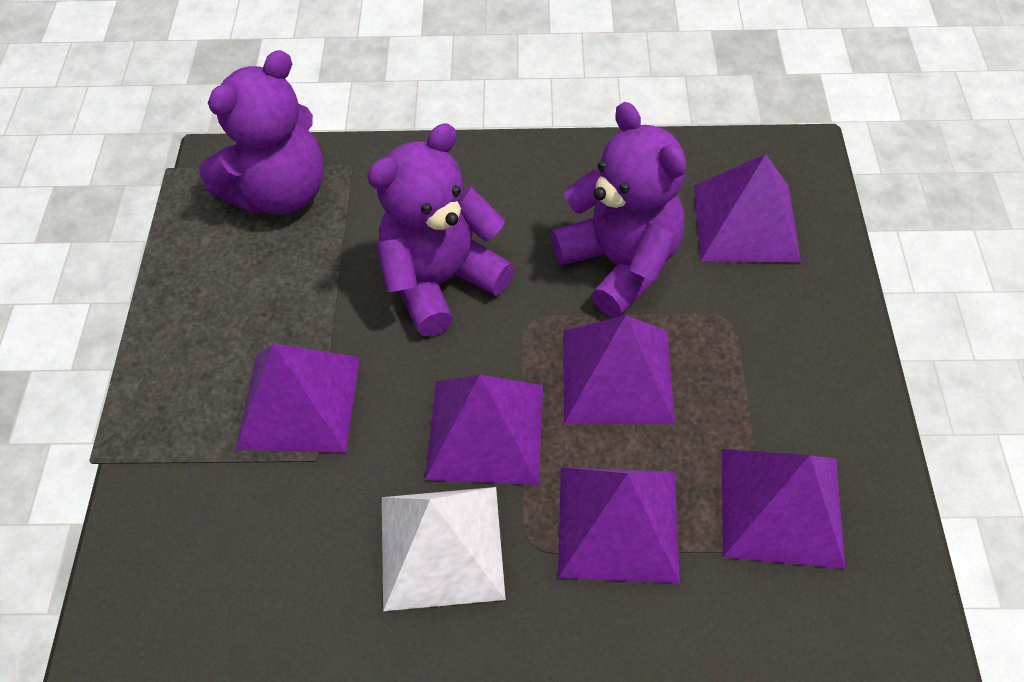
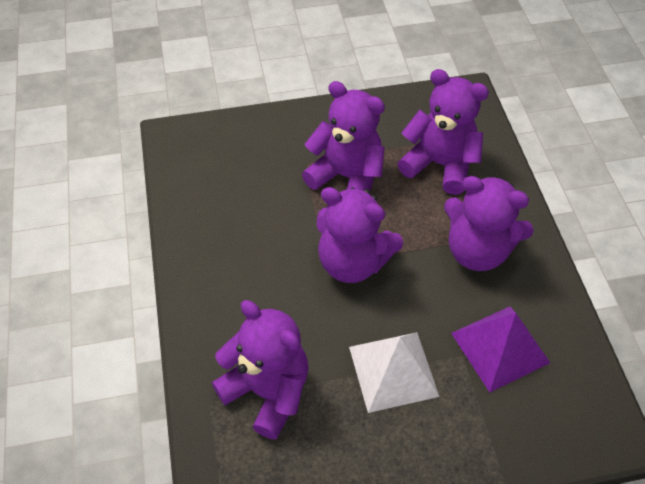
purple pyramid: 6 -> 1
purple teddy bear: 3 -> 5

